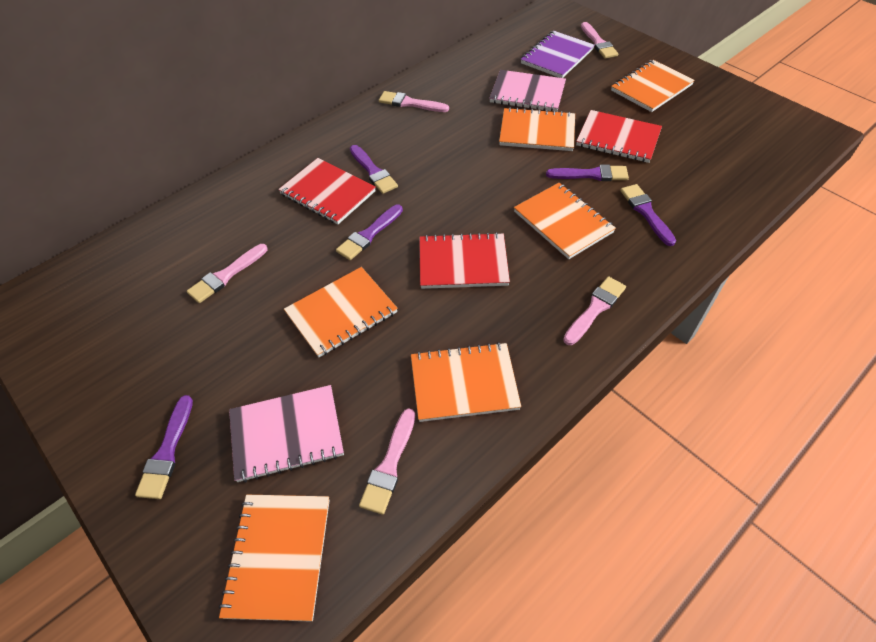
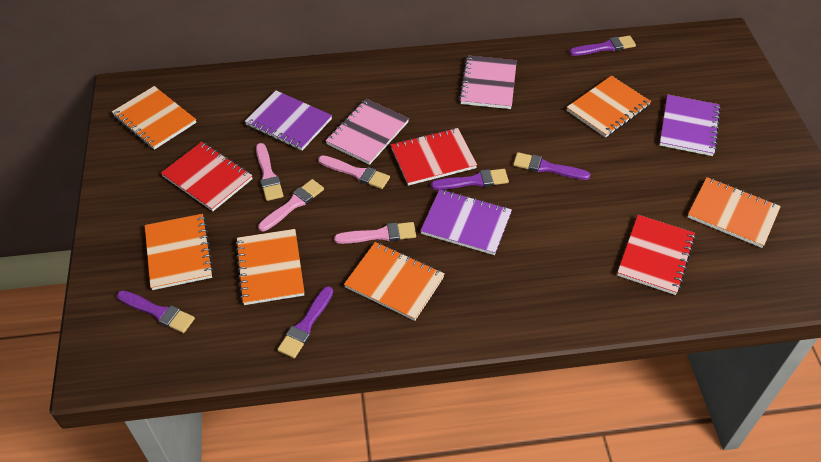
pink brush: 5 -> 4
purple notebook: 1 -> 3

